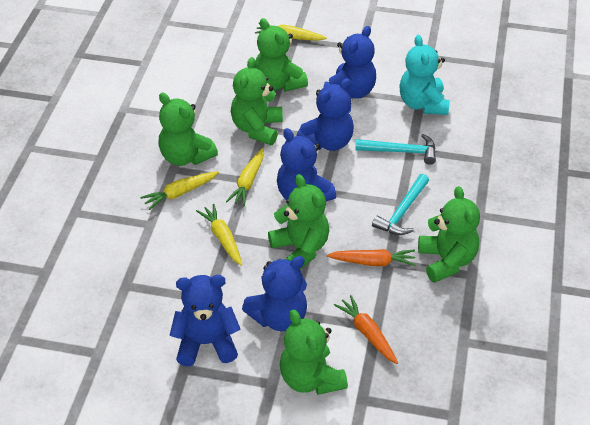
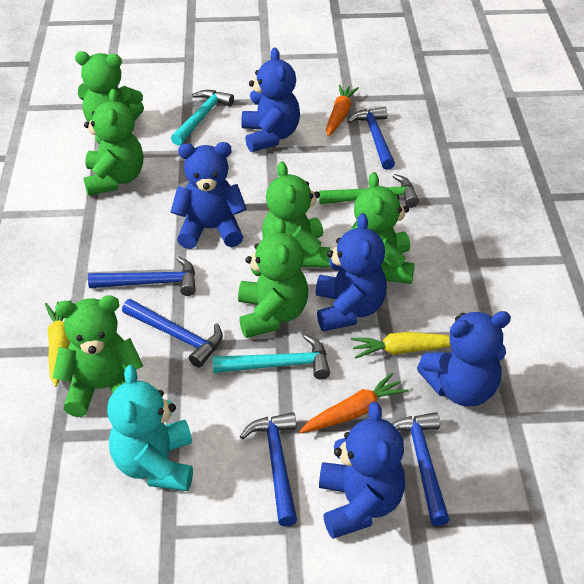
blue hammer: 0 -> 5
green hammer: 0 -> 1
yellow carrot: 4 -> 2

